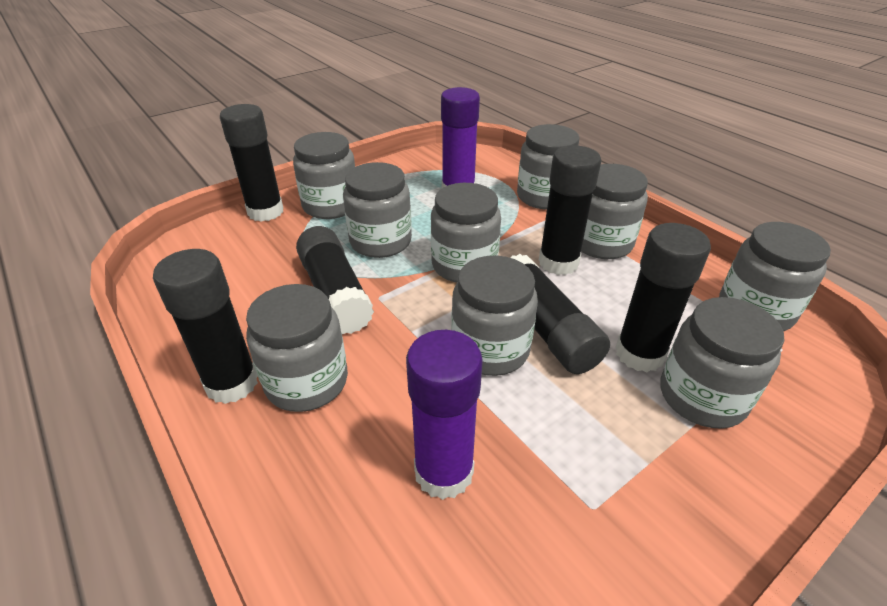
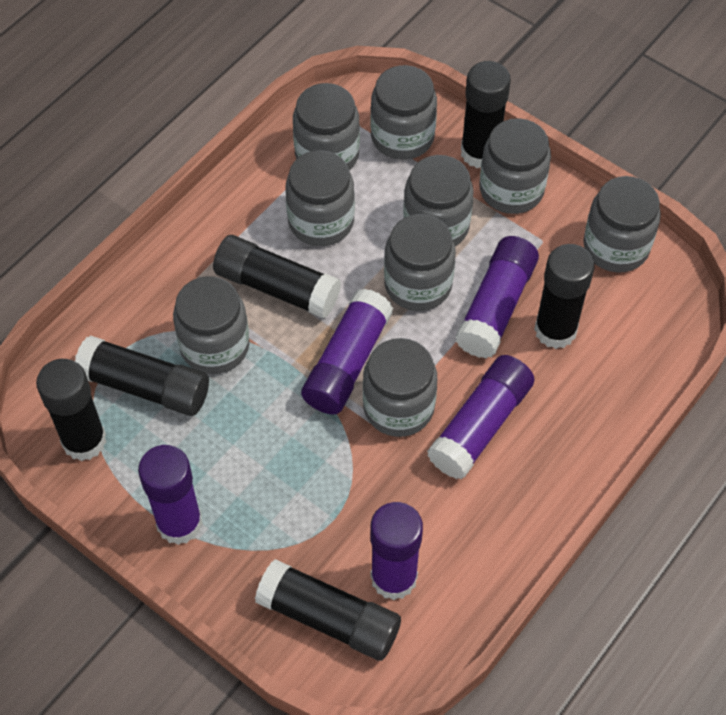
purple glue stick: 2 -> 5

